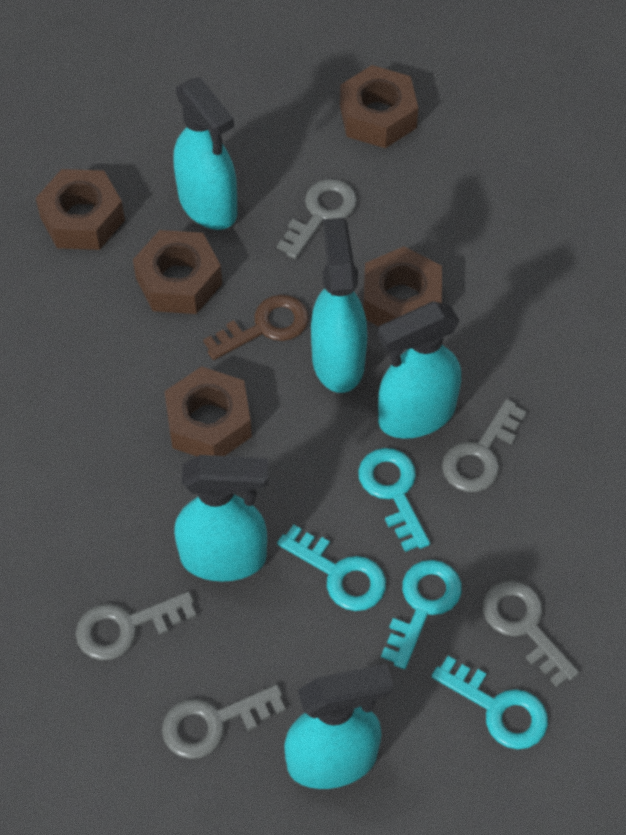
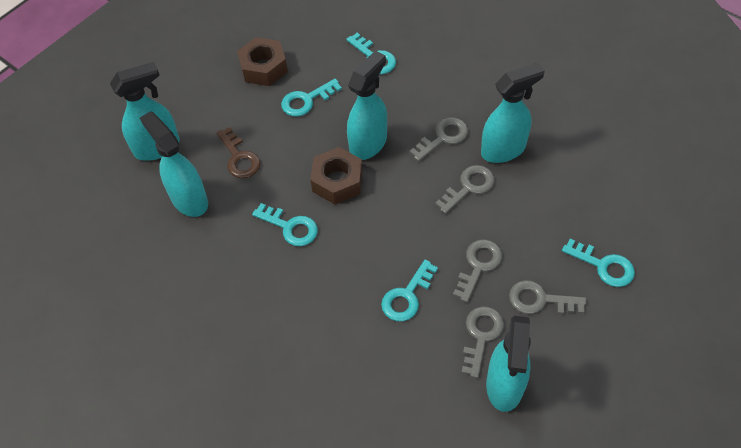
brown nut: 5 -> 2
turquoise key: 4 -> 5

